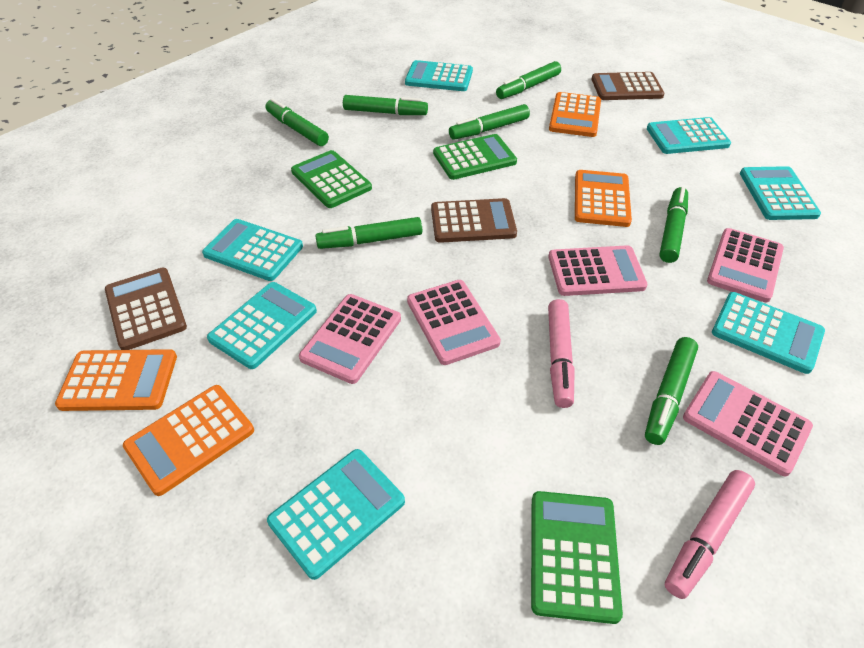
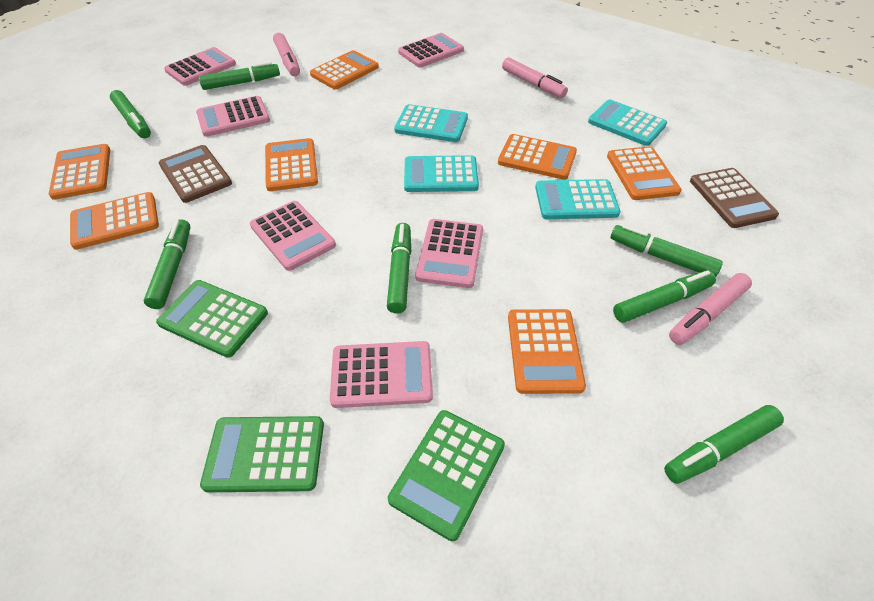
brown calculator: 3 -> 2
orange calculator: 4 -> 7
pink calculator: 5 -> 6
pink marker: 2 -> 3
turquoise calculator: 7 -> 4

